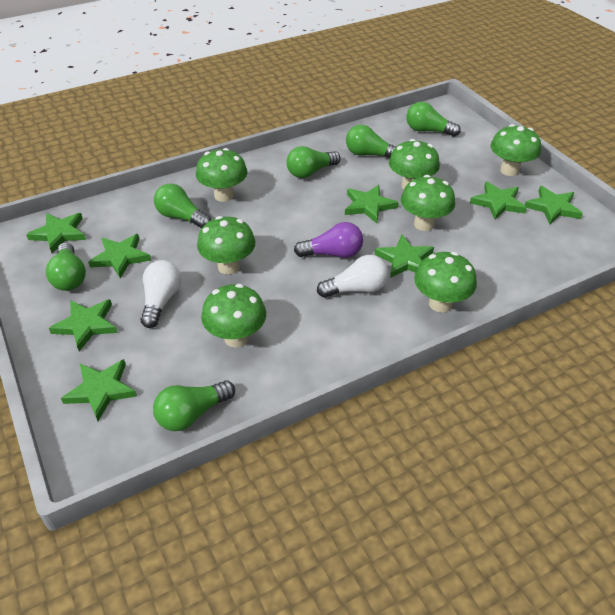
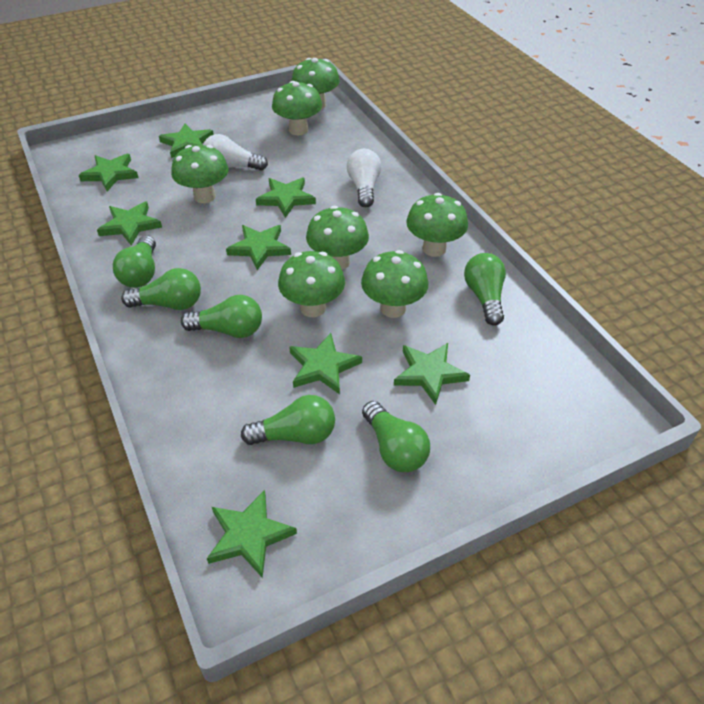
purple light bulb: 1 -> 0

